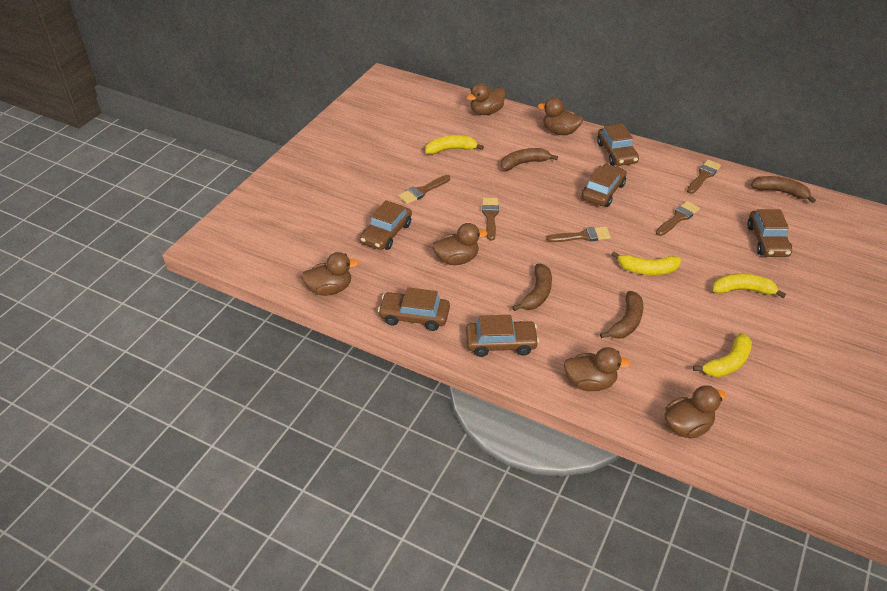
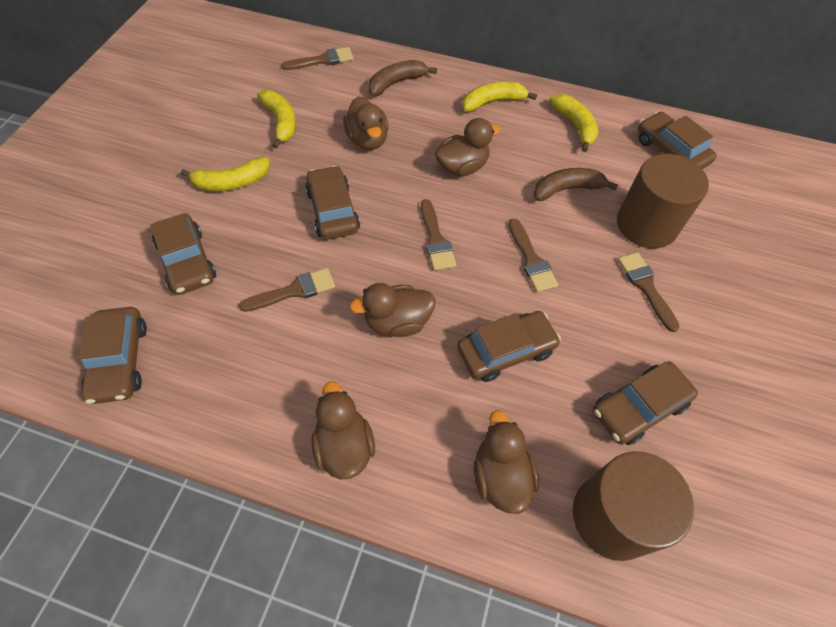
brown banana: 4 -> 2
brown cylinder: 0 -> 2
brown duck: 6 -> 5

